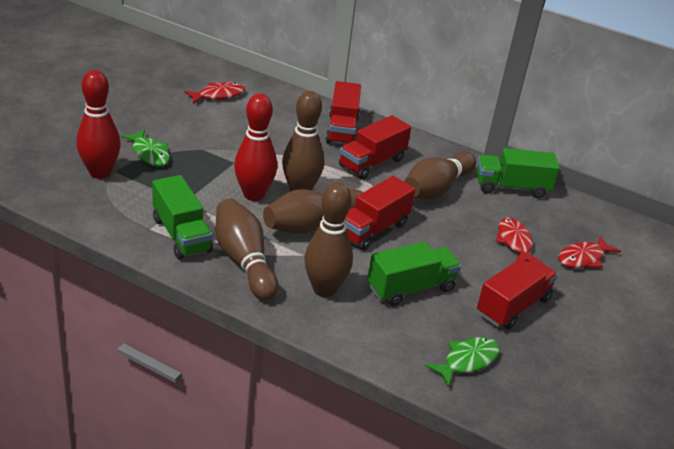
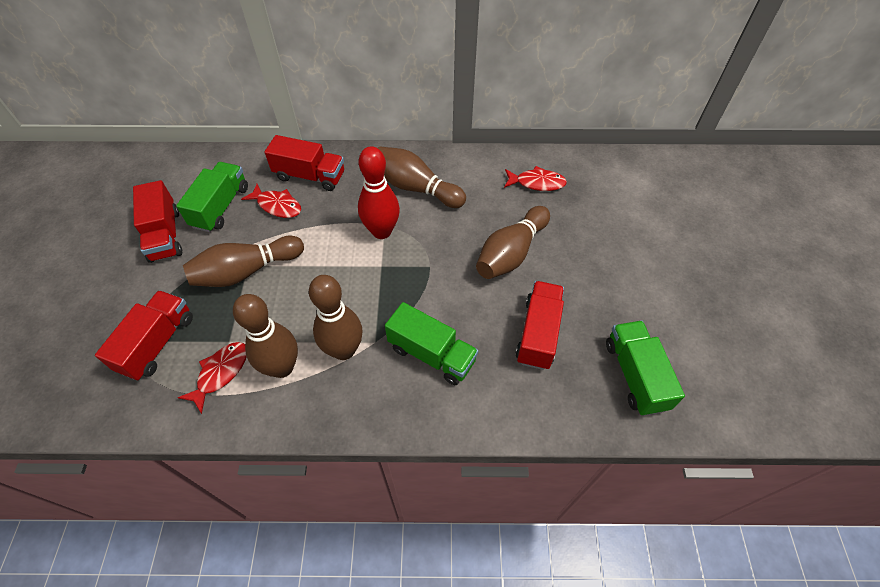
green fish: 2 -> 0
red bowling pin: 2 -> 1

